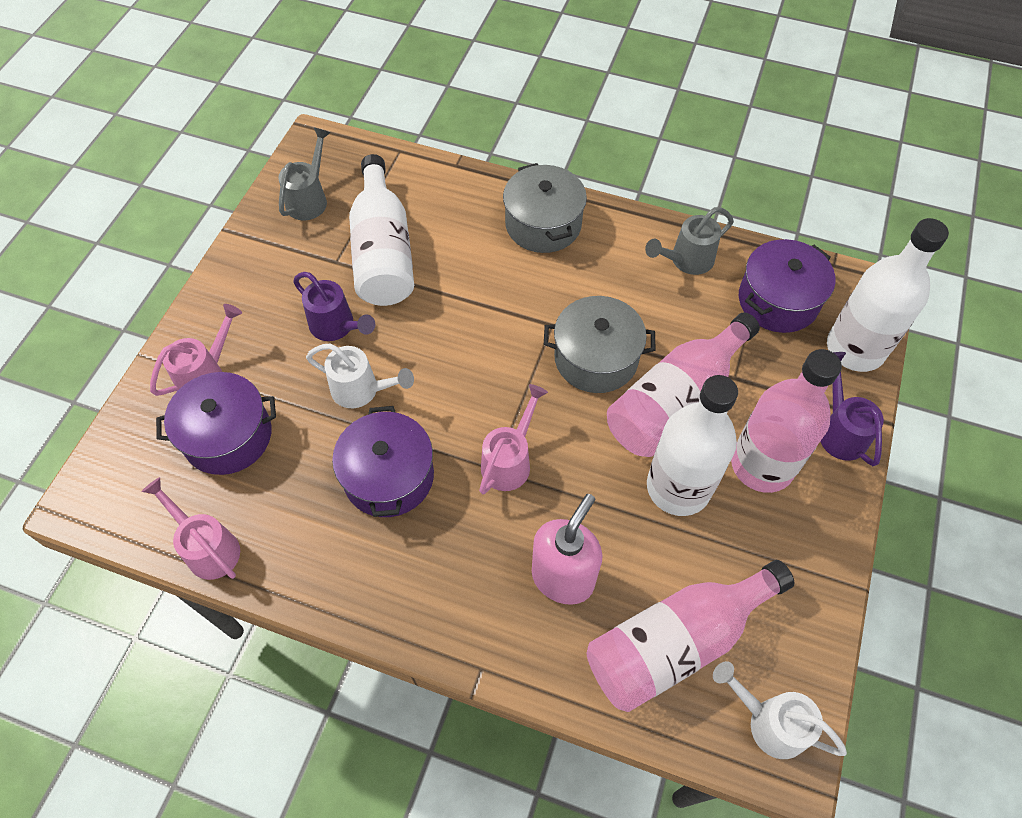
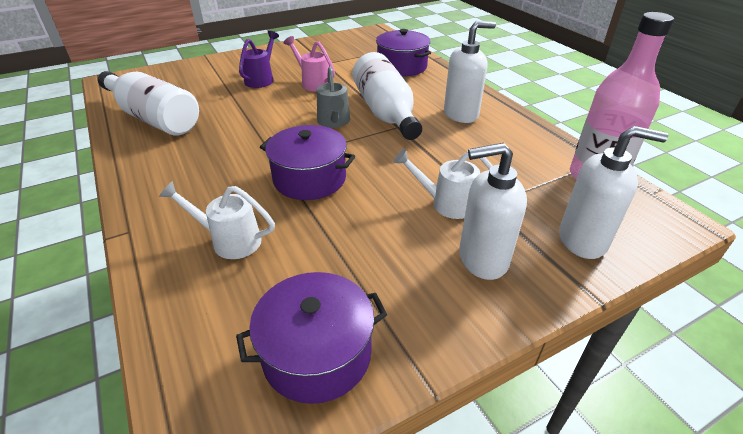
grey pot: 2 -> 0
grey watering can: 2 -> 1
pink bottle: 3 -> 1
pink soap dispenser: 1 -> 0
pink watering can: 3 -> 1
purple watering can: 2 -> 1
white bottle: 3 -> 2
white soap dispenser: 0 -> 3

